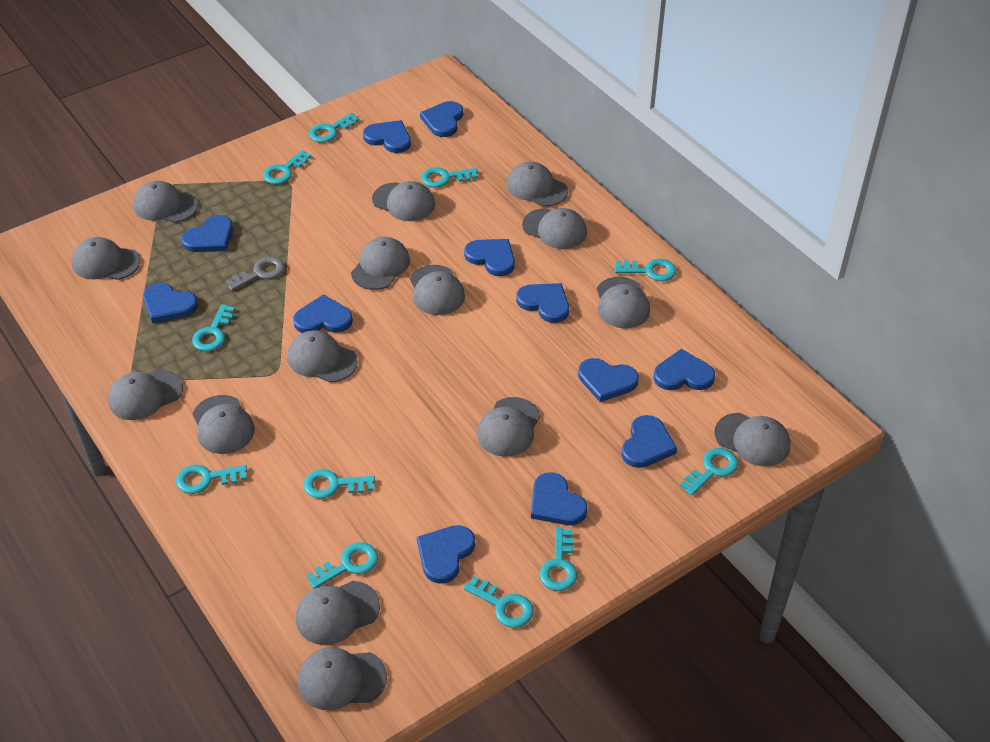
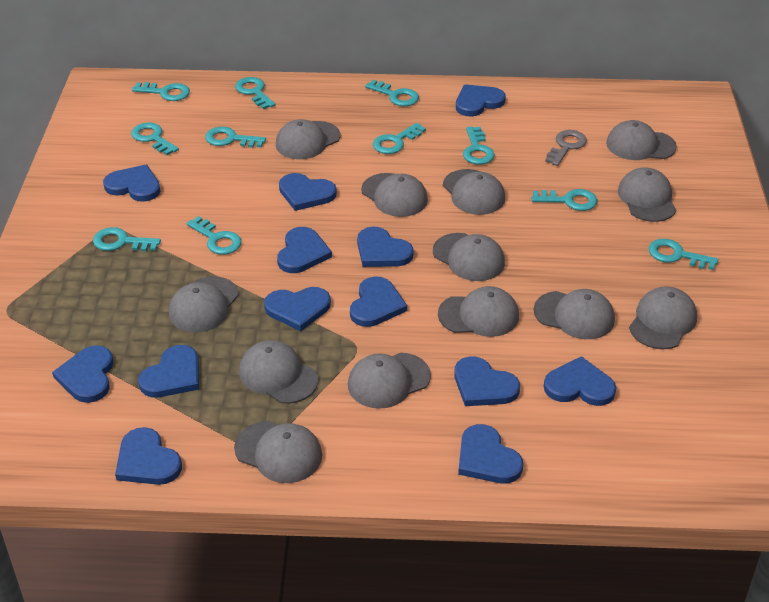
blue heart: 12 -> 13
grey cap: 15 -> 13

